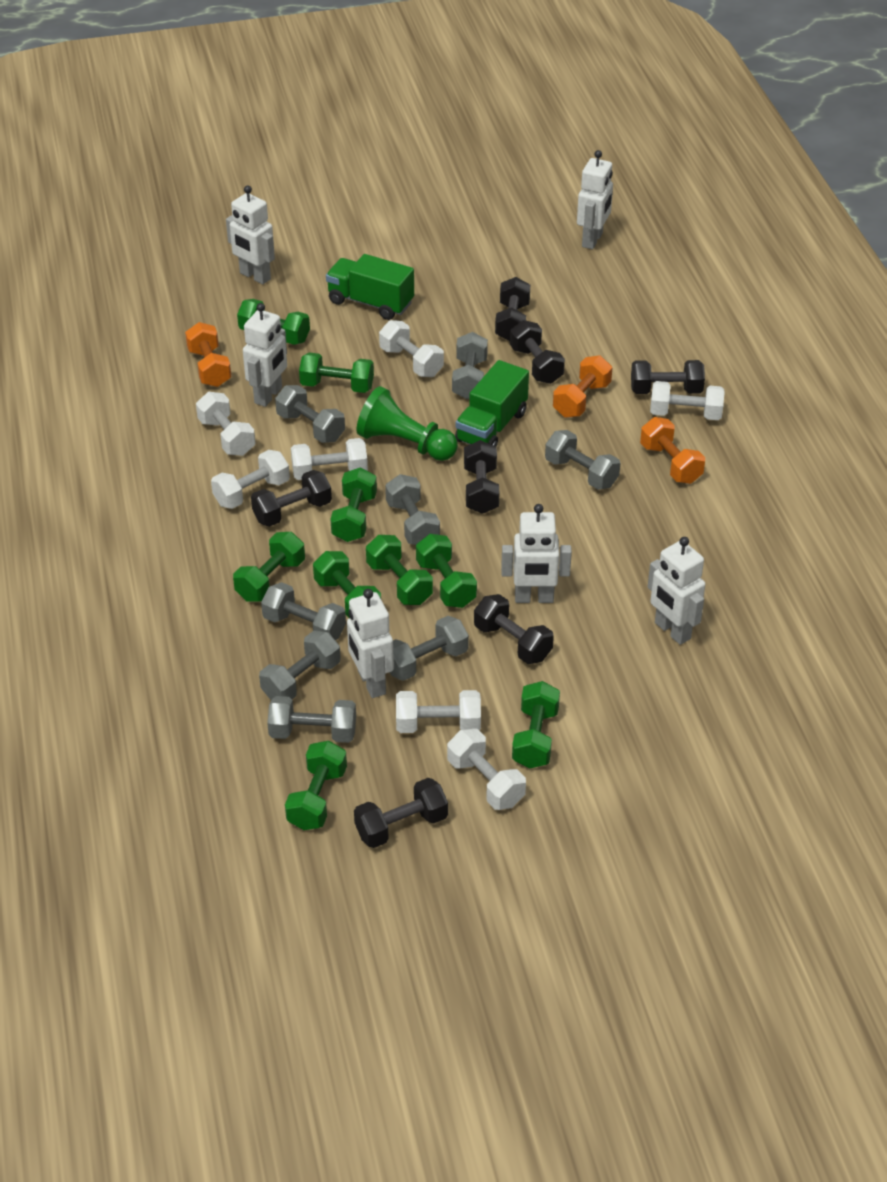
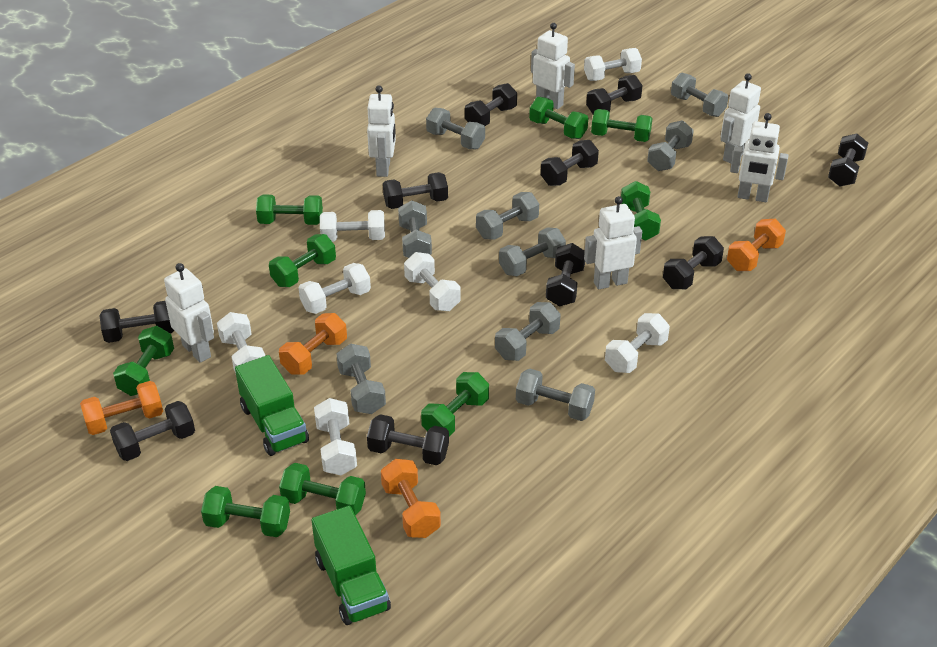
black dumbbell: 7 -> 10
green pawn: 1 -> 0
grey dumbbell: 8 -> 9
orange dumbbell: 3 -> 4

